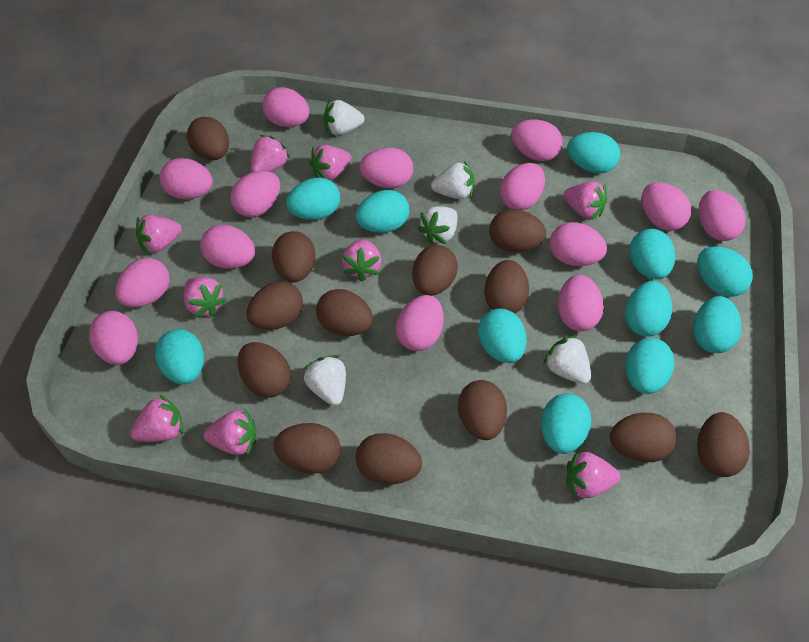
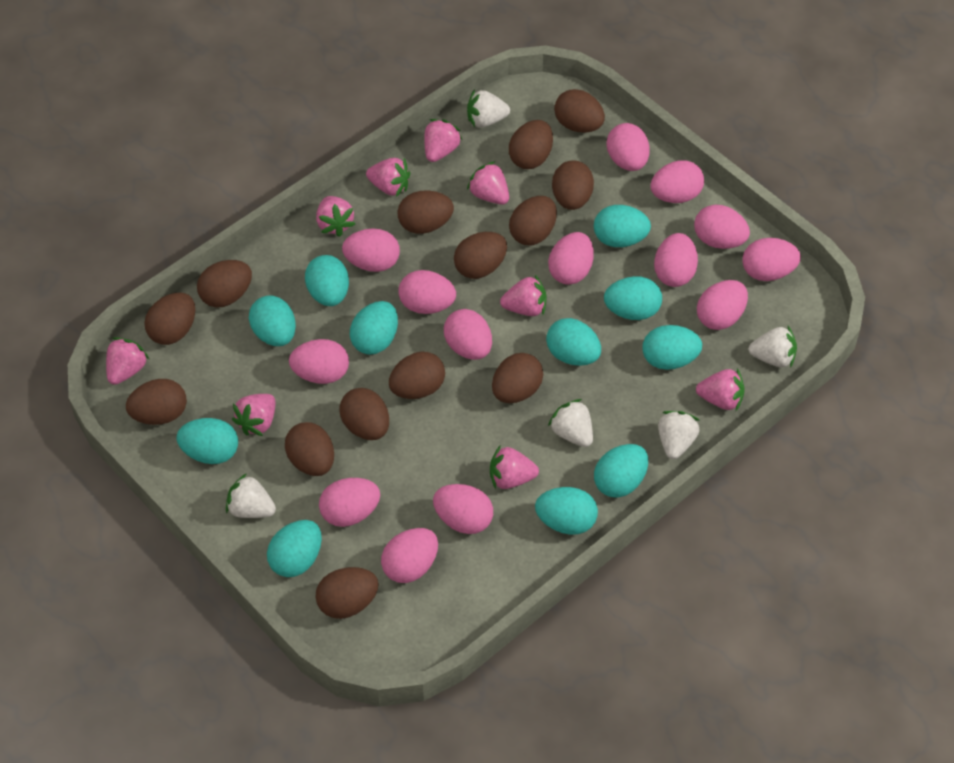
brown egg: 13 -> 14

